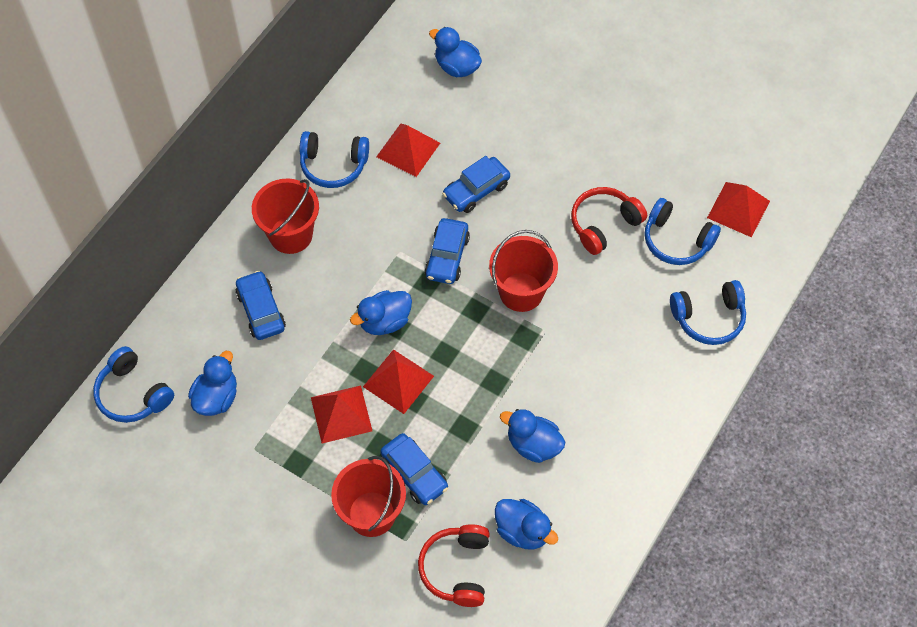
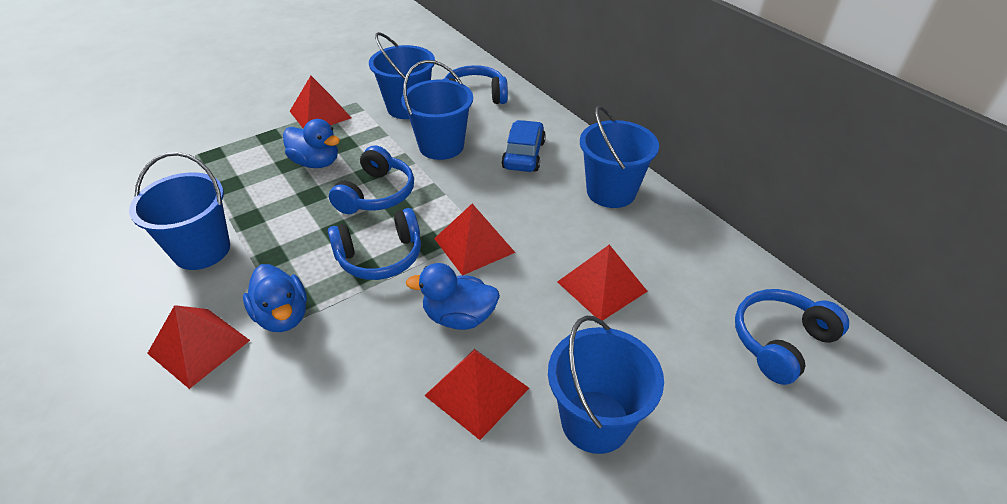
blue bucket: 0 -> 5
blue car: 4 -> 1
blue duck: 5 -> 3
red bucket: 3 -> 0
red headphones: 2 -> 0
red pyramid: 4 -> 5

